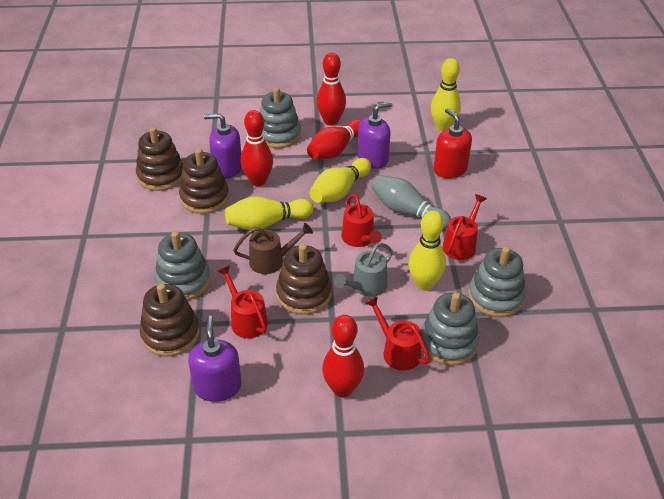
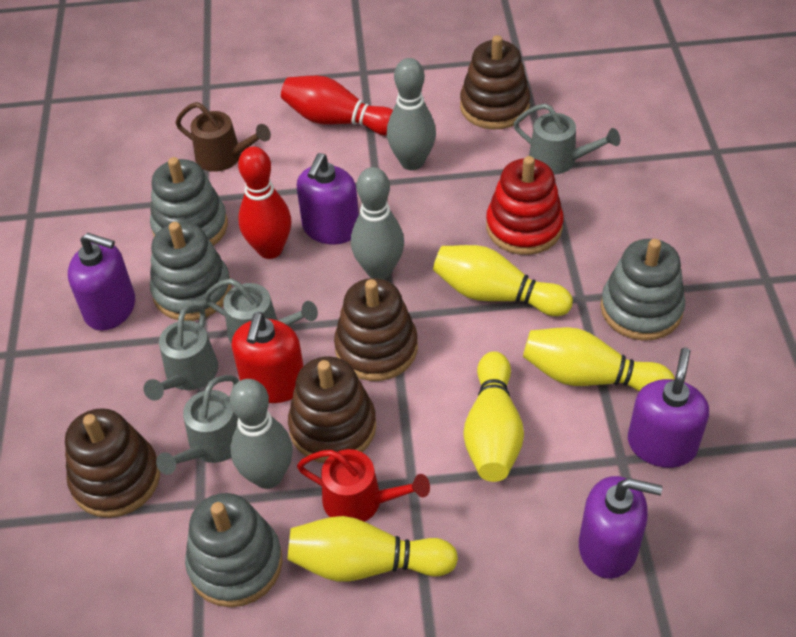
grey bowling pin: 1 -> 3
grey watering can: 1 -> 4
purple soap dispenser: 3 -> 4
red bowling pin: 4 -> 2
red stacking toy: 0 -> 1
red watering can: 4 -> 1

